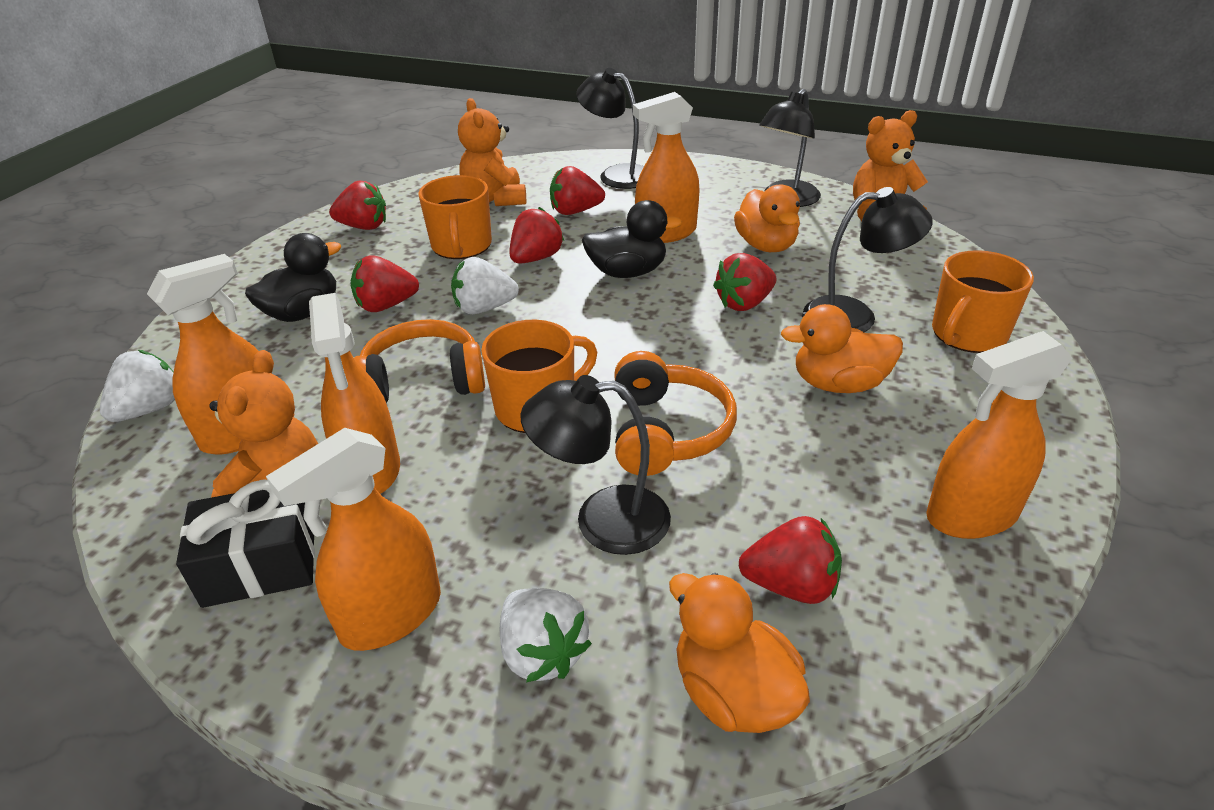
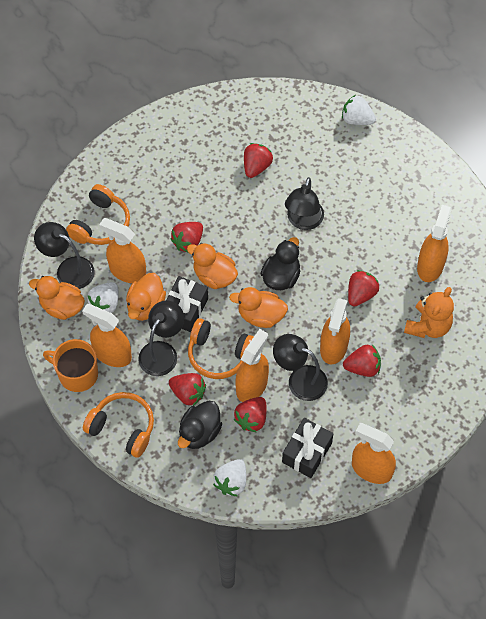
black gift: 1 -> 2
orange duck: 3 -> 4
orange headphones: 2 -> 3
orange mug: 3 -> 1
orange spray bottle: 5 -> 6
orange teddy bear: 3 -> 1

